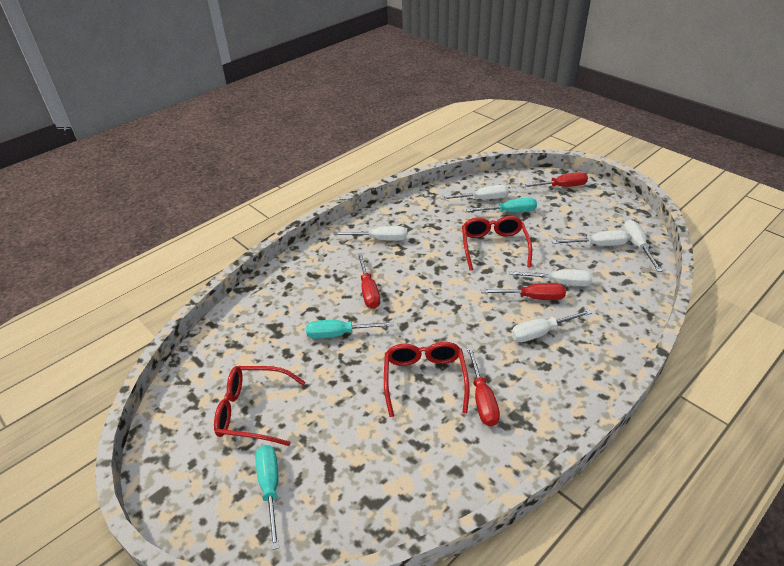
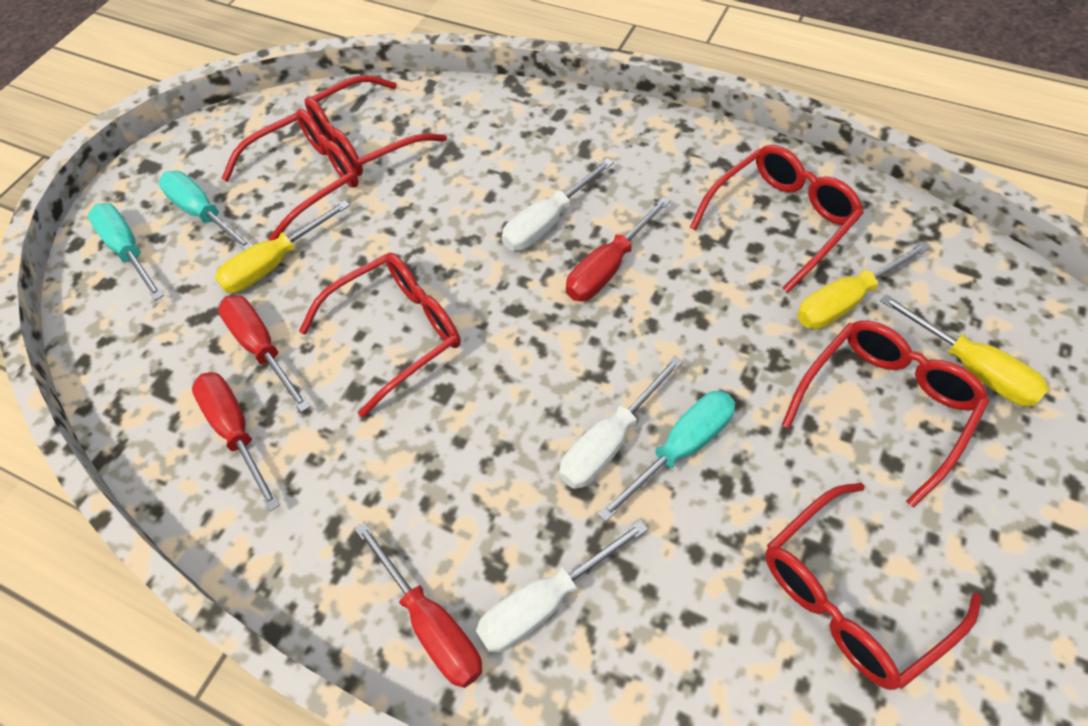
red glasses: 3 -> 6
white screwdriver: 6 -> 3
yellow screwdriver: 0 -> 3

